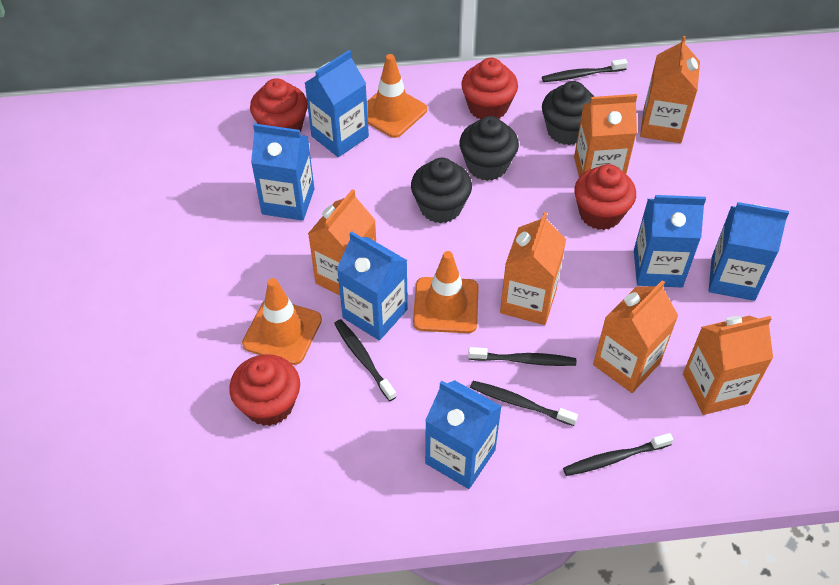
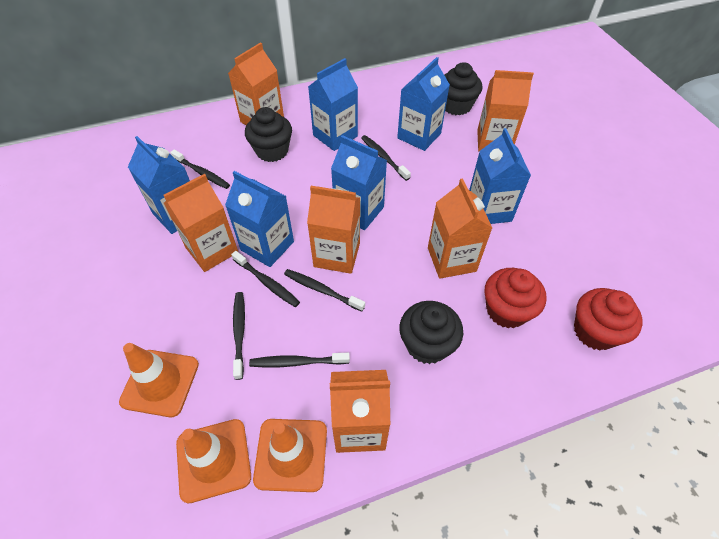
black toothbrush: 5 -> 6
red cupcake: 4 -> 2

